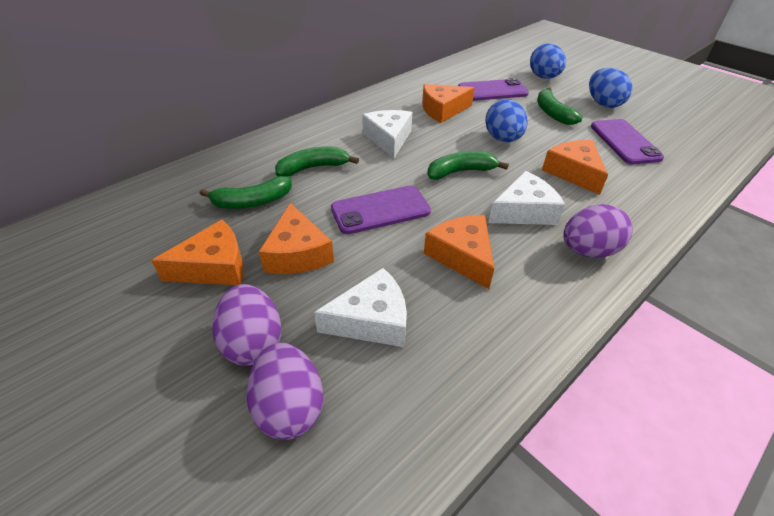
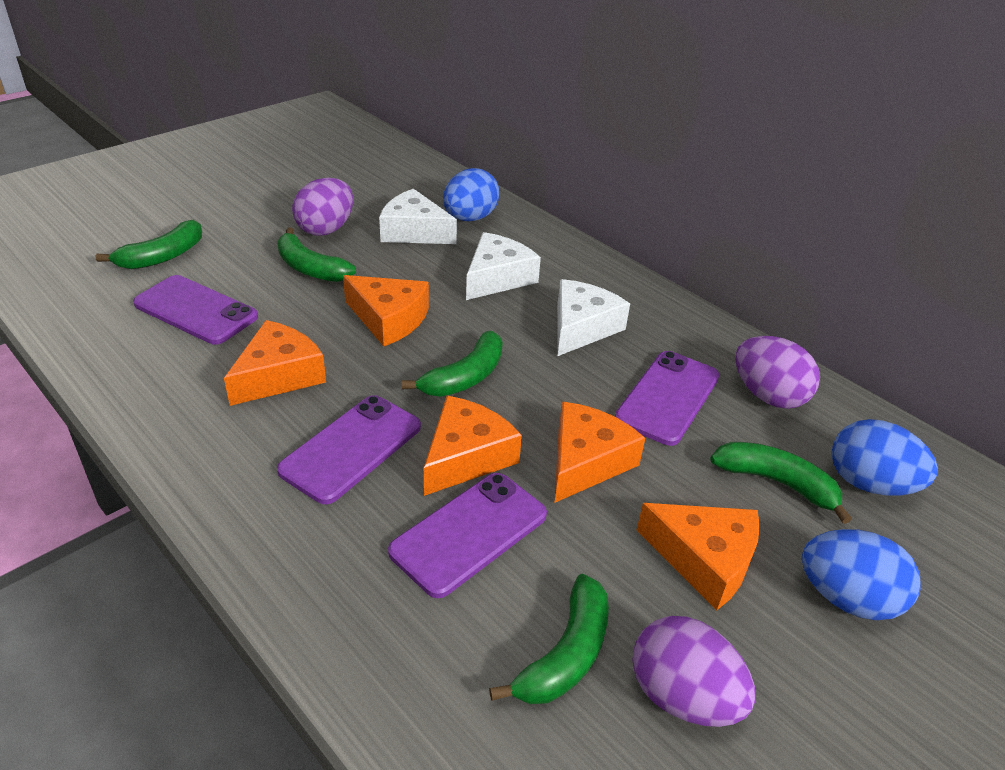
green banana: 4 -> 5
purple phone: 3 -> 4

